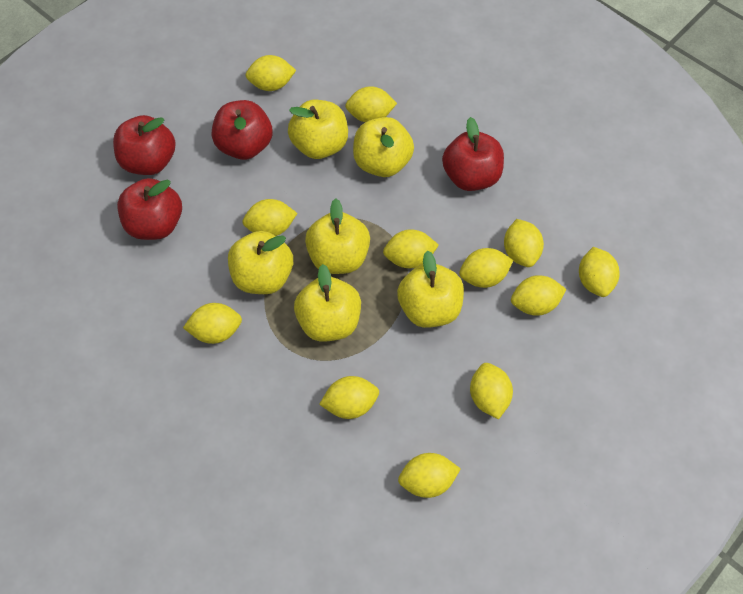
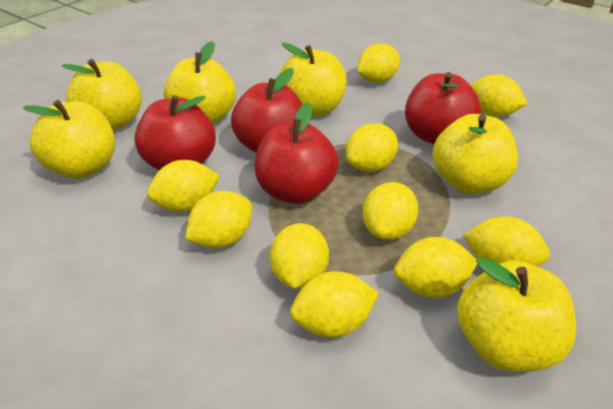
yellow lemon: 12 -> 10

